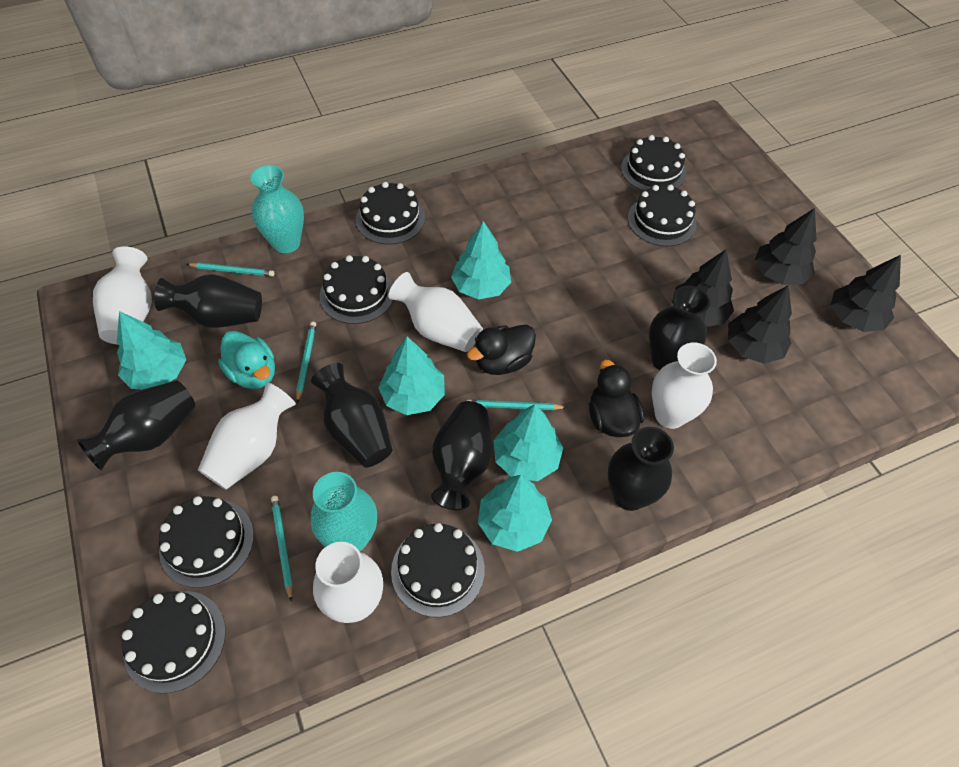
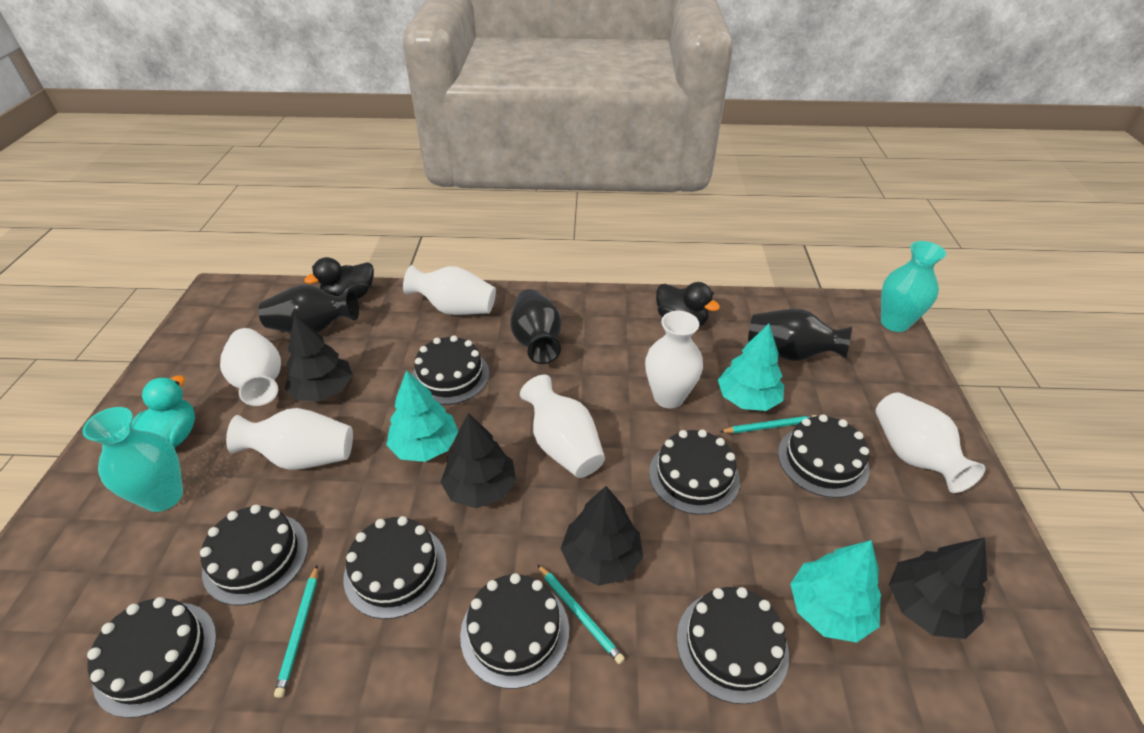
black cake: 7 -> 8
black vase: 6 -> 3
turquoise pencil: 4 -> 3
turquoise tree: 5 -> 3
white vase: 5 -> 6

